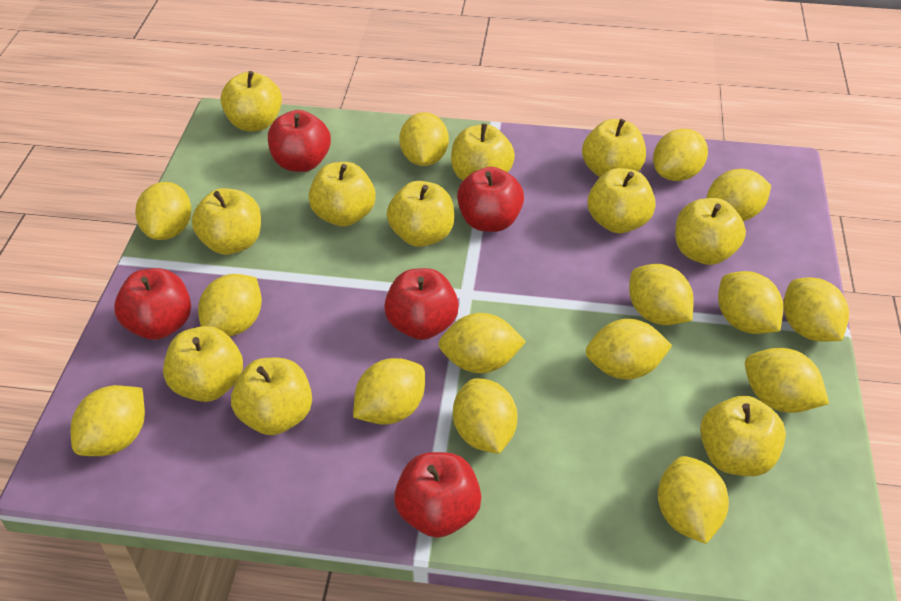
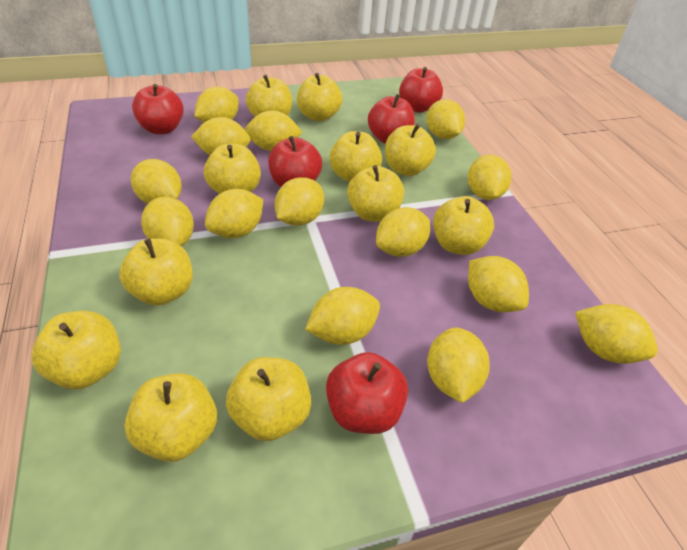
yellow lemon: 15 -> 14

